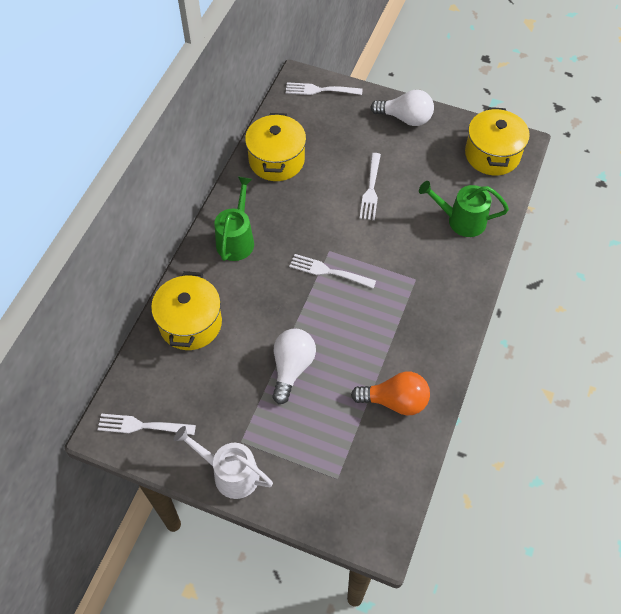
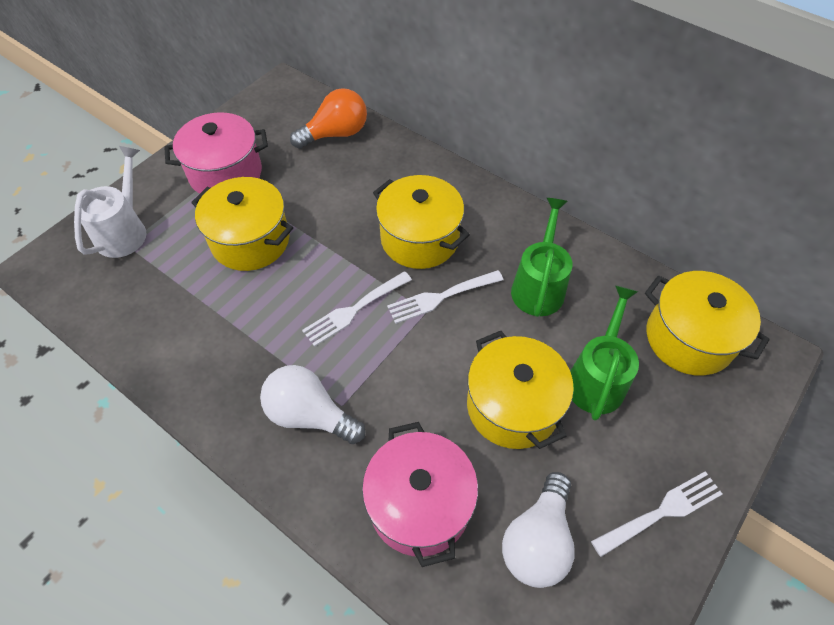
pink pot: 0 -> 2
white fork: 4 -> 3
yellow pot: 3 -> 4

